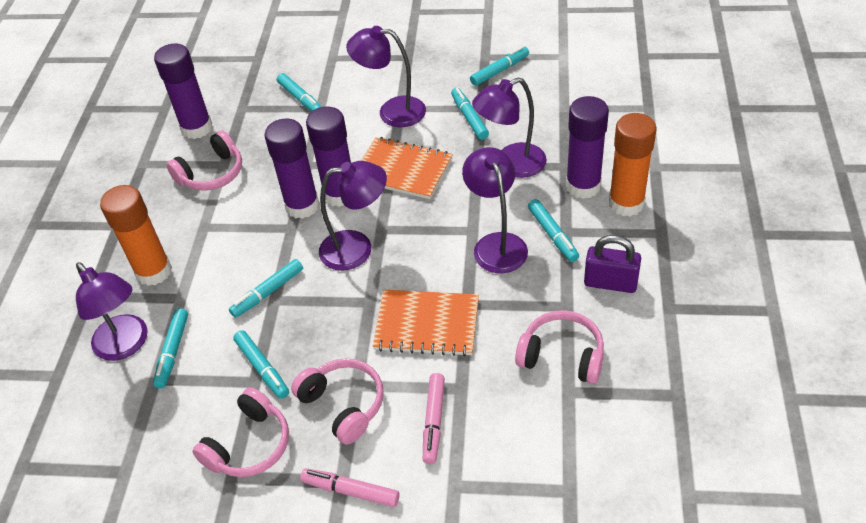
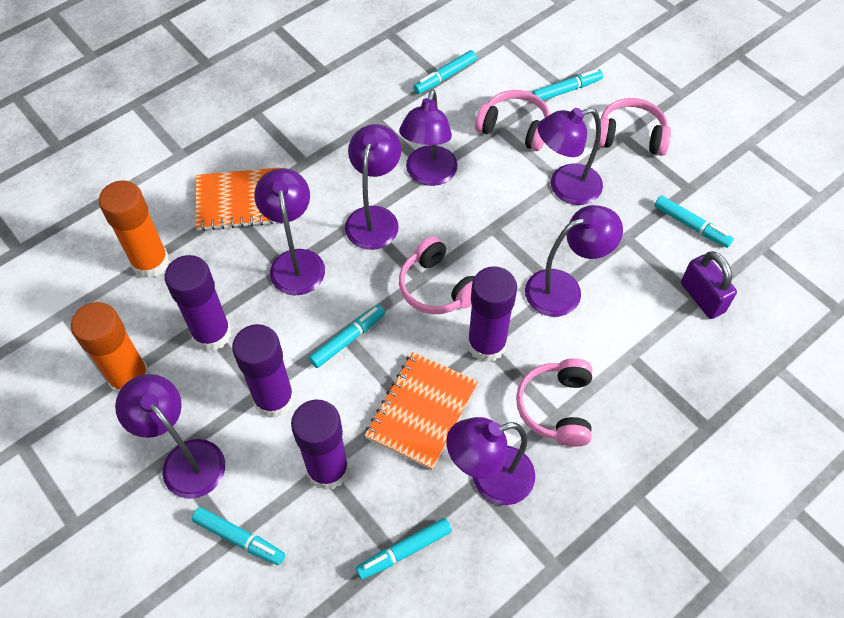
pink marker: 2 -> 0
purple lamp: 5 -> 7
turquoise marker: 7 -> 6

